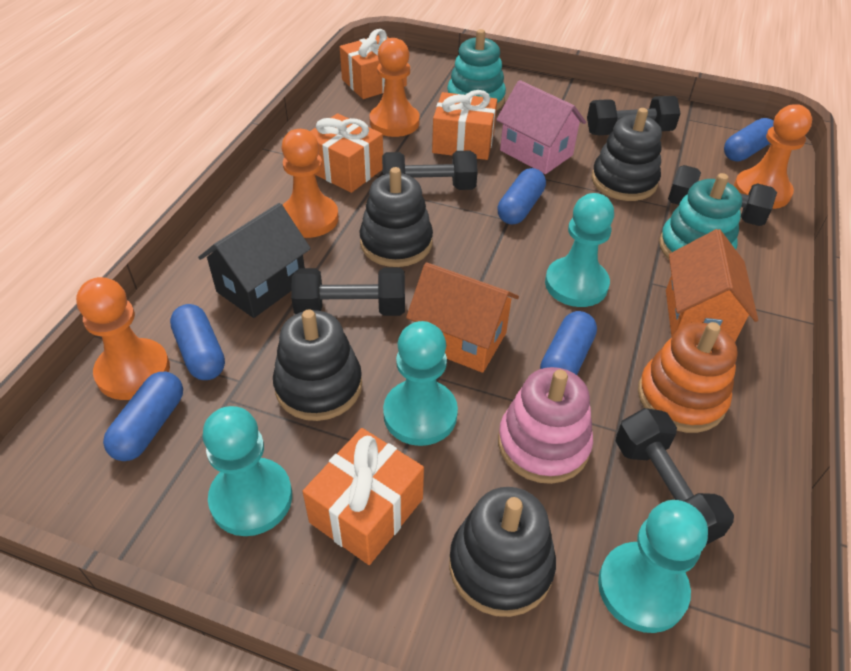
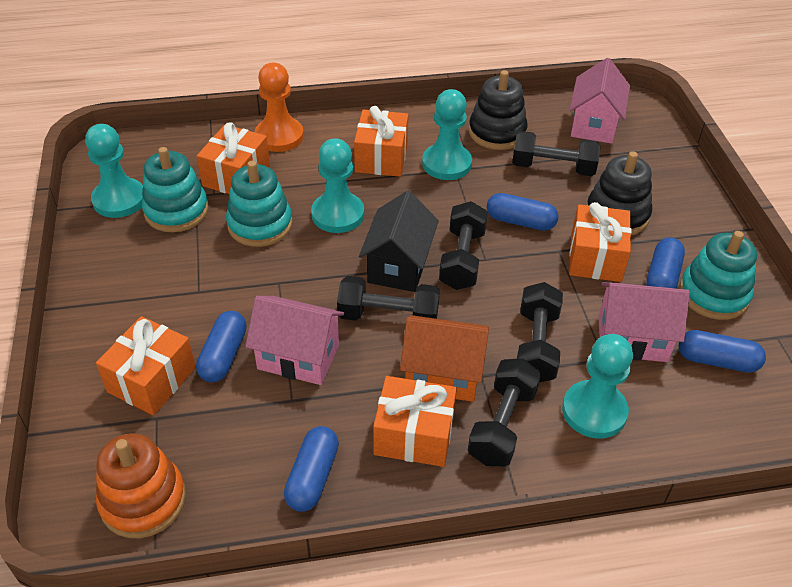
black stacking toy: 4 -> 2
orange gift: 4 -> 5
orange house: 2 -> 1
orange pawn: 4 -> 1
pink house: 1 -> 3
pink stacking toy: 1 -> 0
turquoise stacking toy: 2 -> 3

